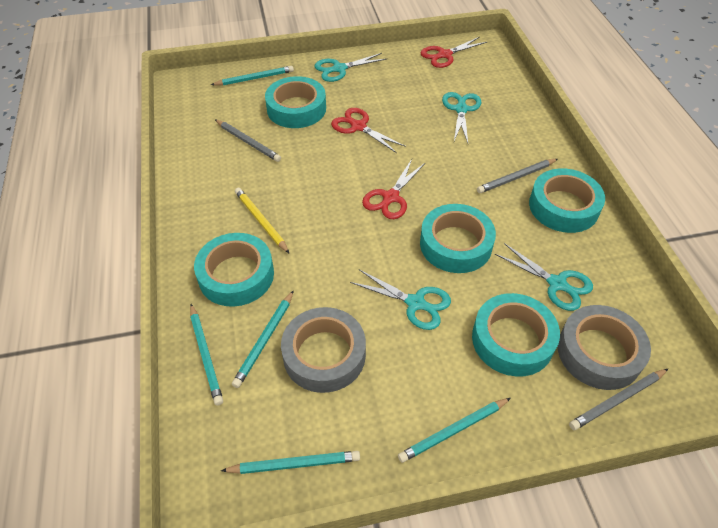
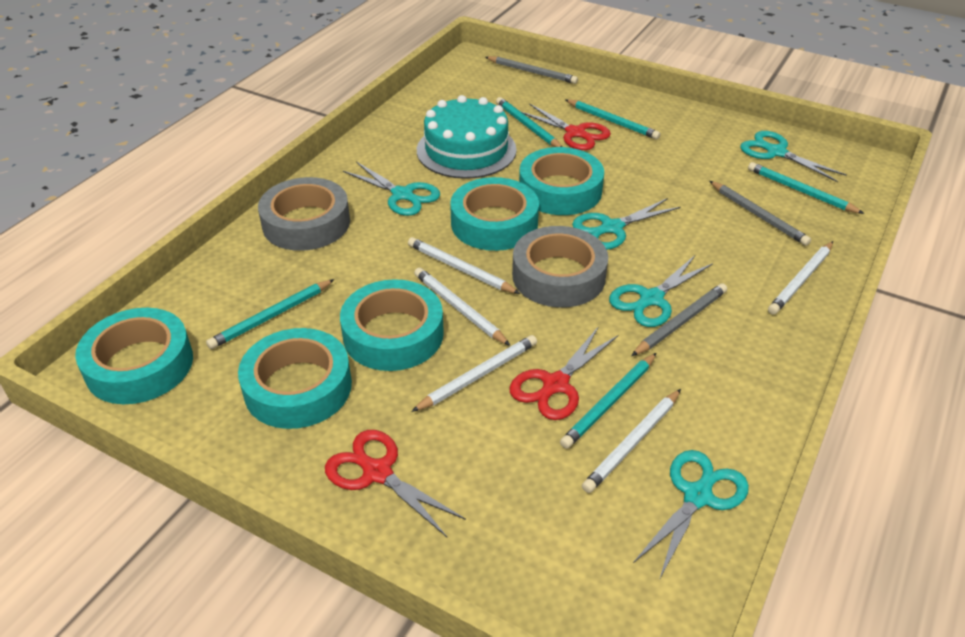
turquoise cake: 0 -> 1
turquoise scissors: 4 -> 5
white pencil: 0 -> 5
yellow pencil: 1 -> 0

